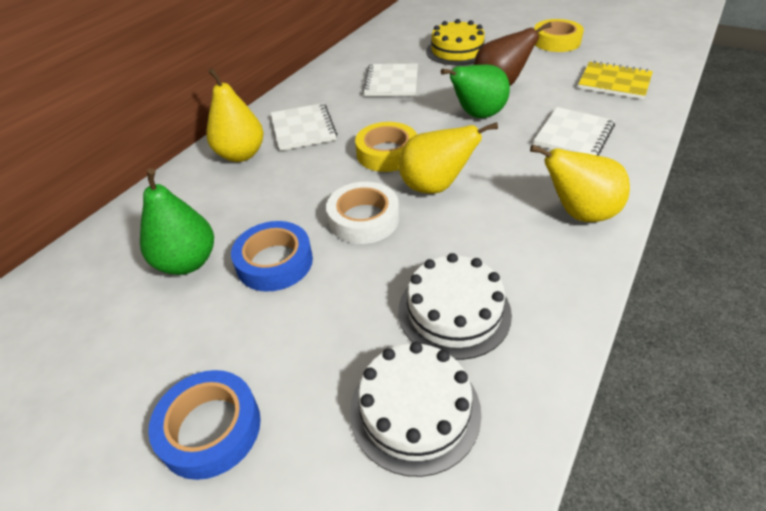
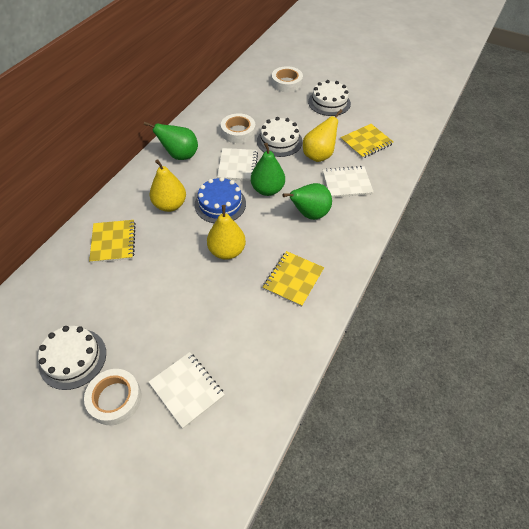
blue cake: 0 -> 1
blue tape: 2 -> 0
brown pear: 1 -> 0
green pear: 2 -> 3
white cake: 2 -> 3
white tape: 1 -> 3
yellow cake: 1 -> 0
yellow notebook: 1 -> 3
yellow tape: 2 -> 0

